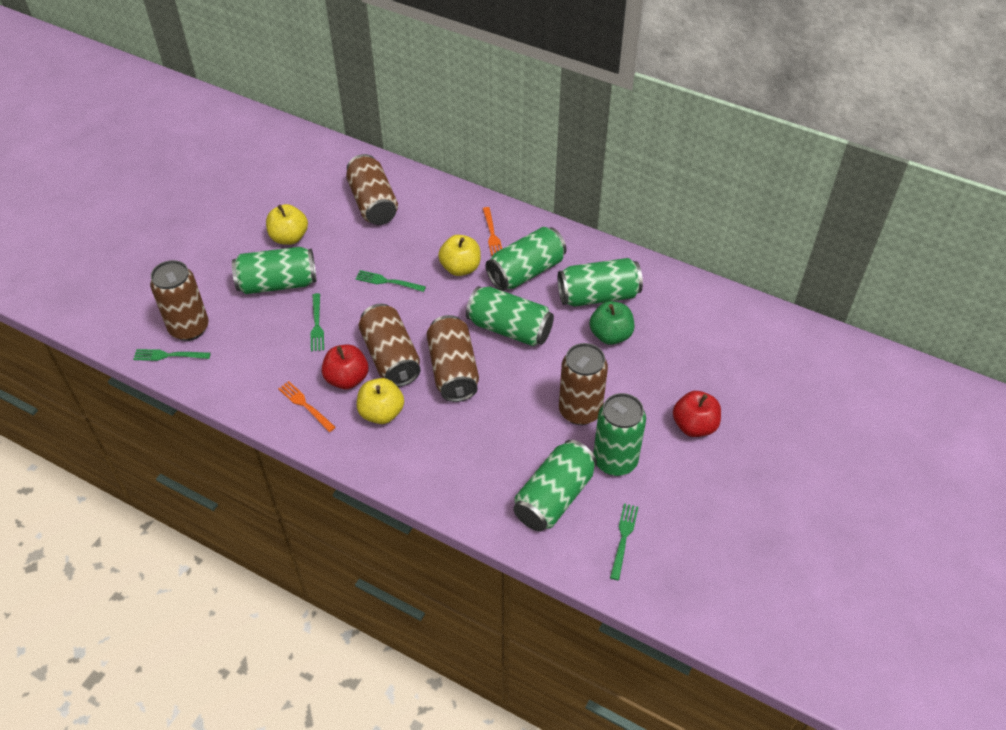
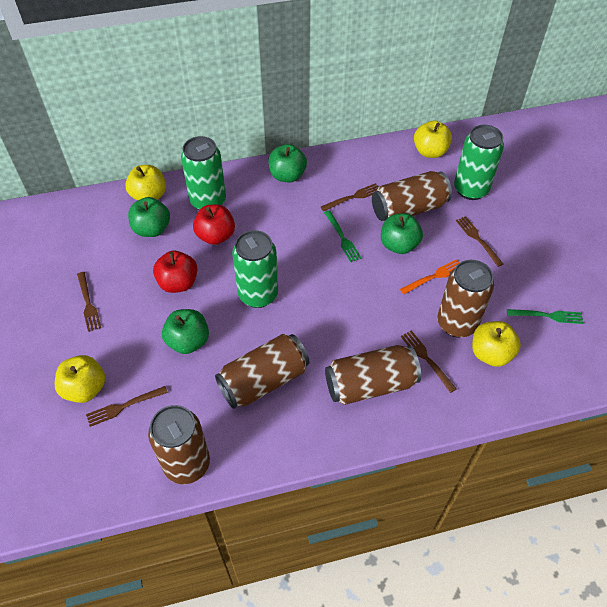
brown fork: 0 -> 5
green apple: 1 -> 4
green can: 6 -> 3
green fork: 4 -> 2
orange fork: 2 -> 1
yellow apple: 3 -> 4

